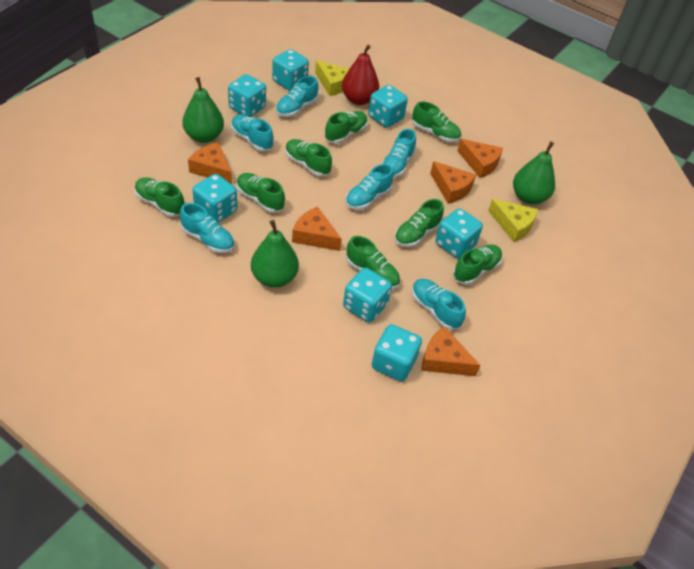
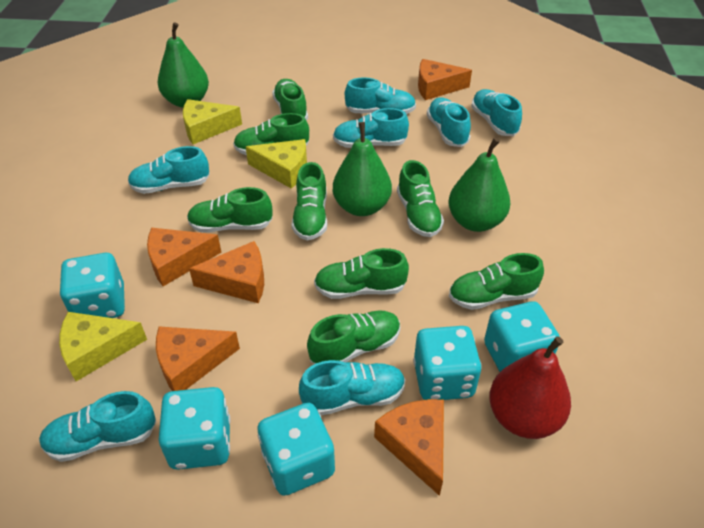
turquoise dice: 7 -> 5
turquoise shoe: 6 -> 7
yellow cheese: 2 -> 3

